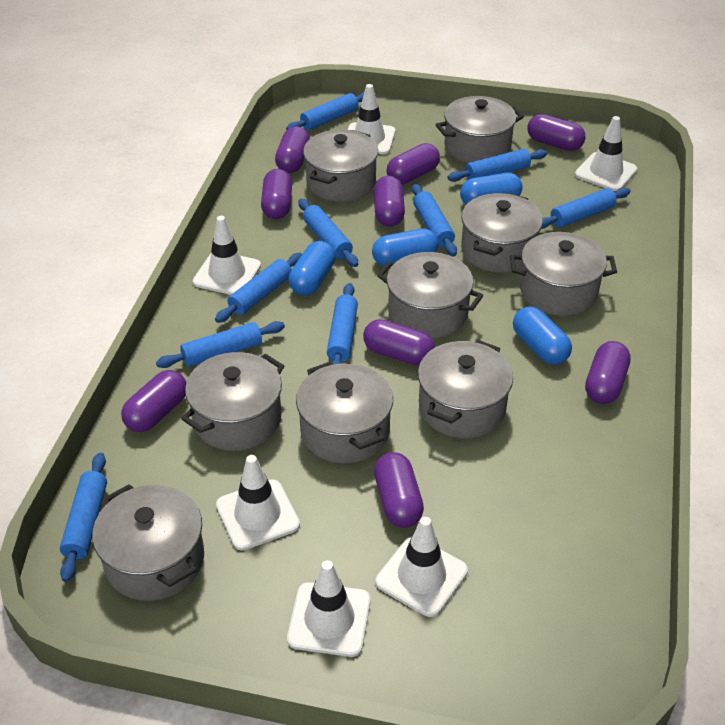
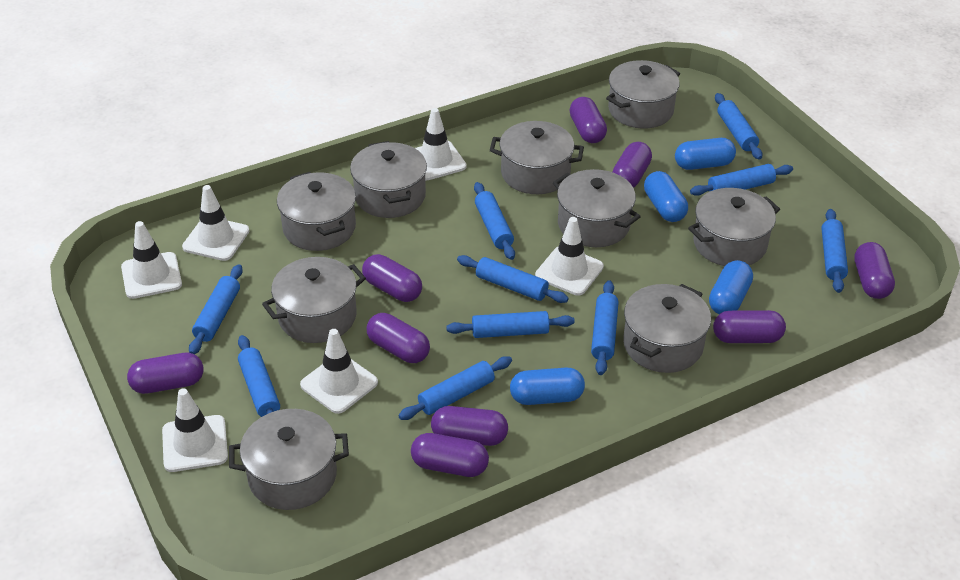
blue rolling pin: 9 -> 10

